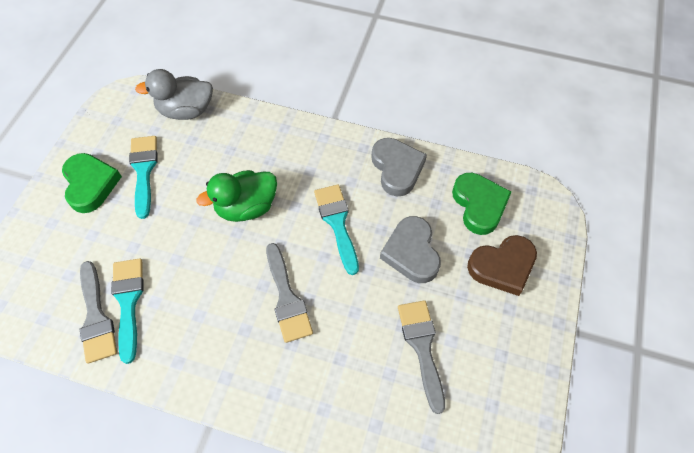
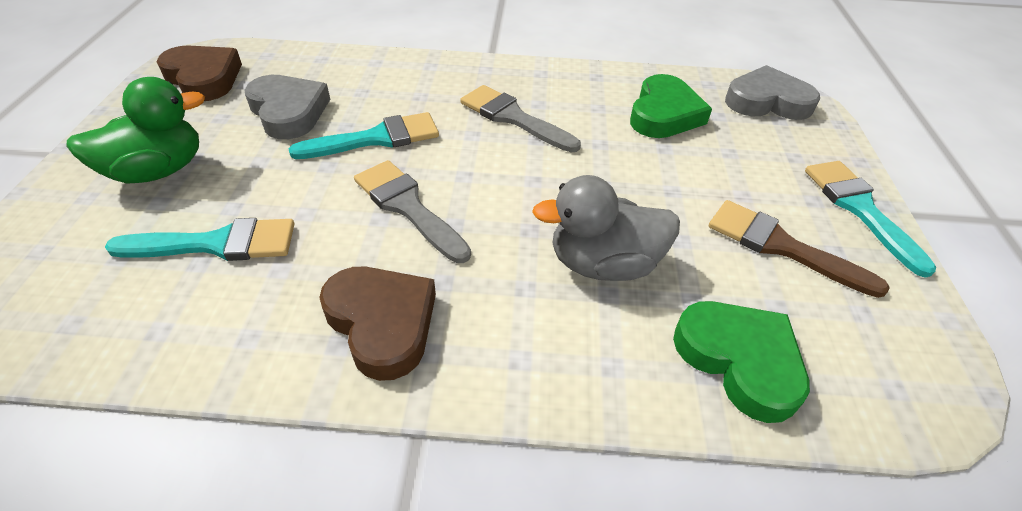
brown brush: 0 -> 1
brown heart: 1 -> 2
grey brush: 3 -> 2

